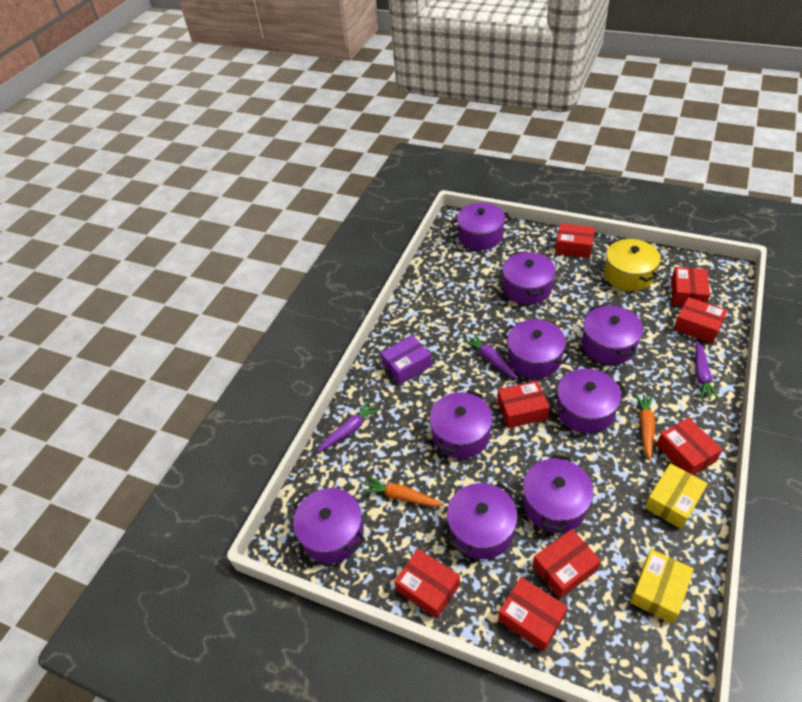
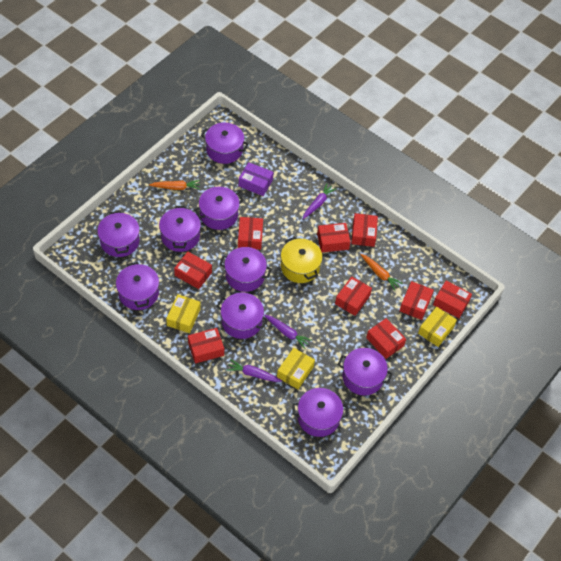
red box: 8 -> 9
yellow box: 2 -> 3

